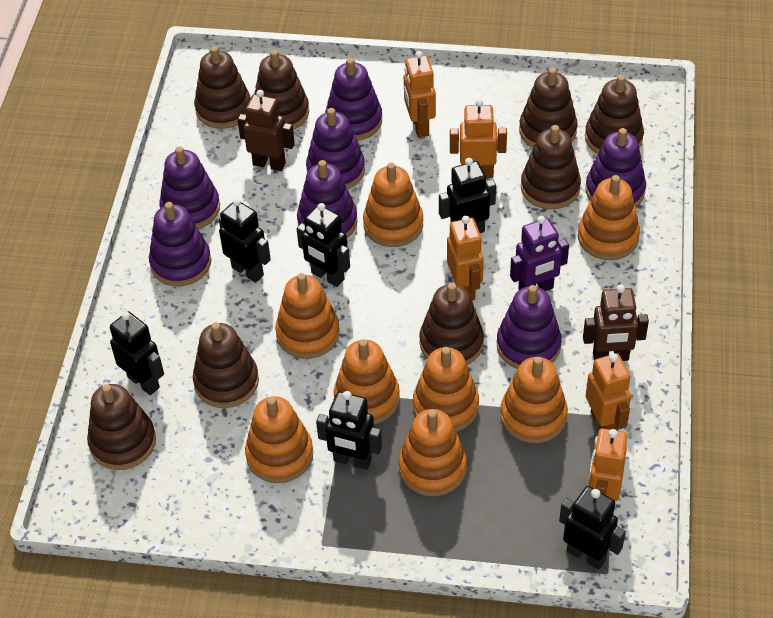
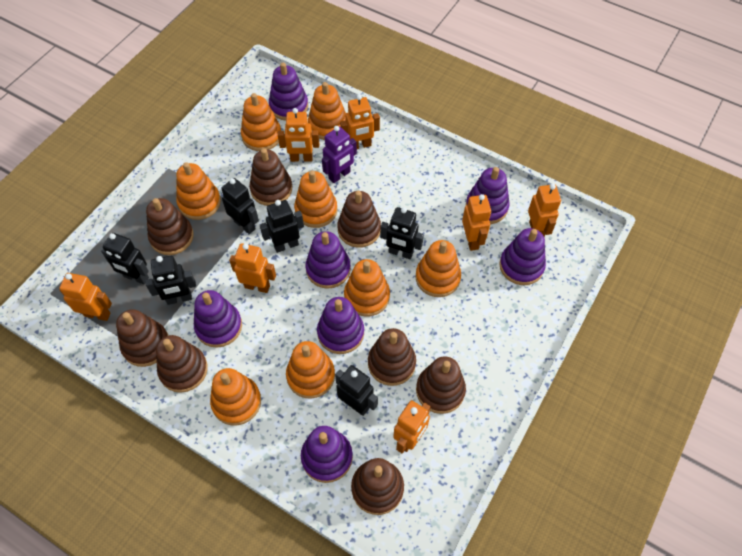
brown robot: 2 -> 0
orange robot: 5 -> 7

